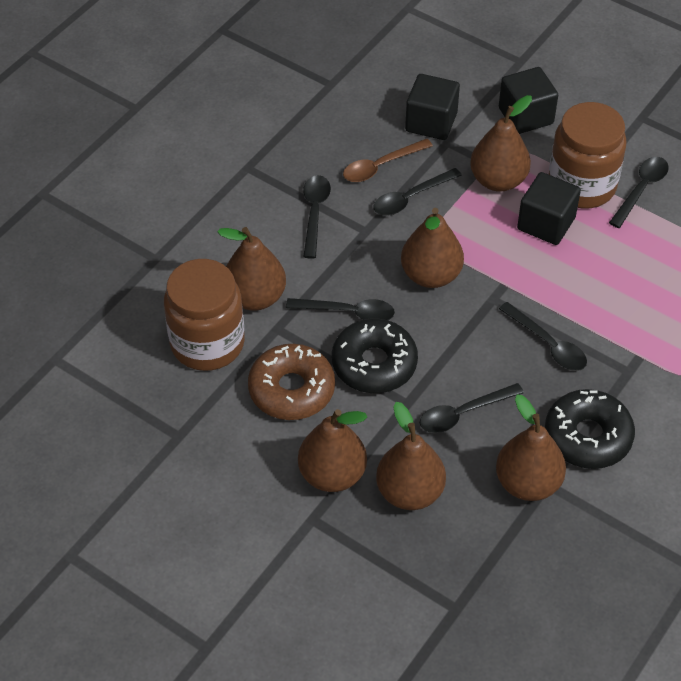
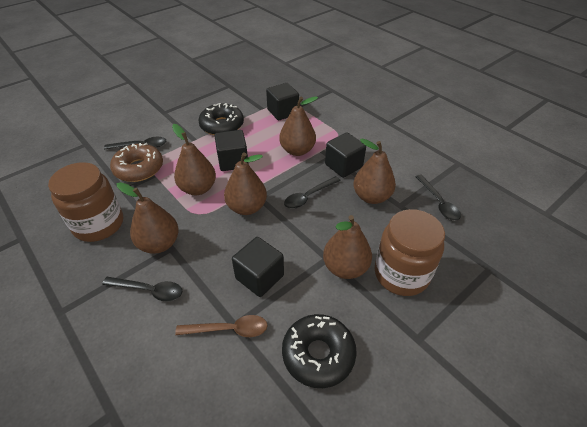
black cube: 3 -> 4
black spoon: 6 -> 4

